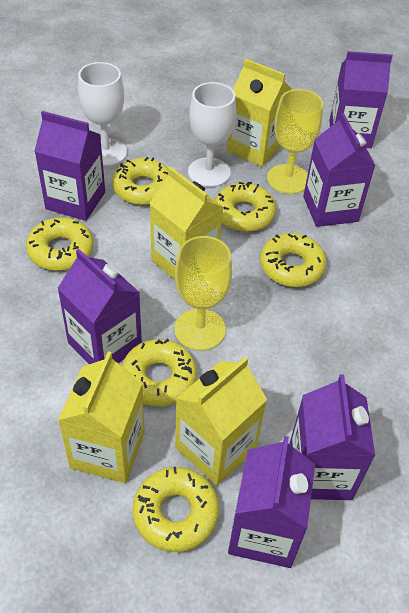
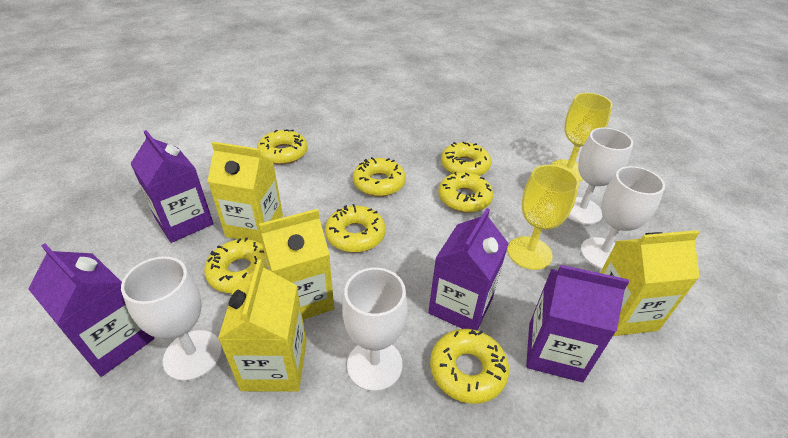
purple carton: 6 -> 4
white goblet: 2 -> 4
yellow donut: 6 -> 7

